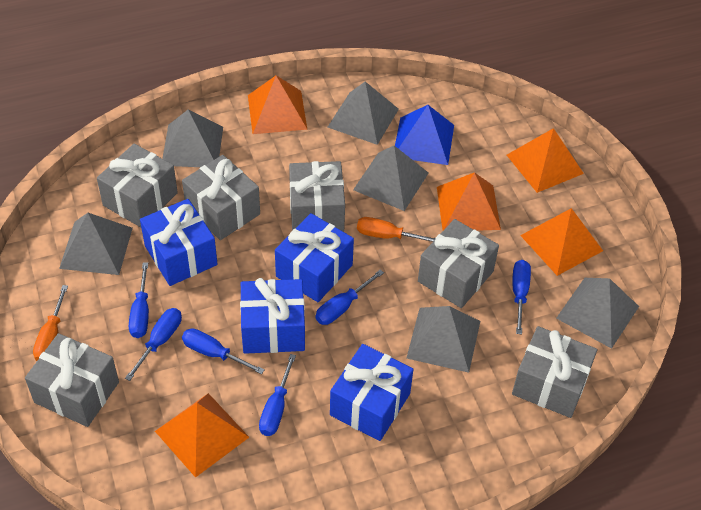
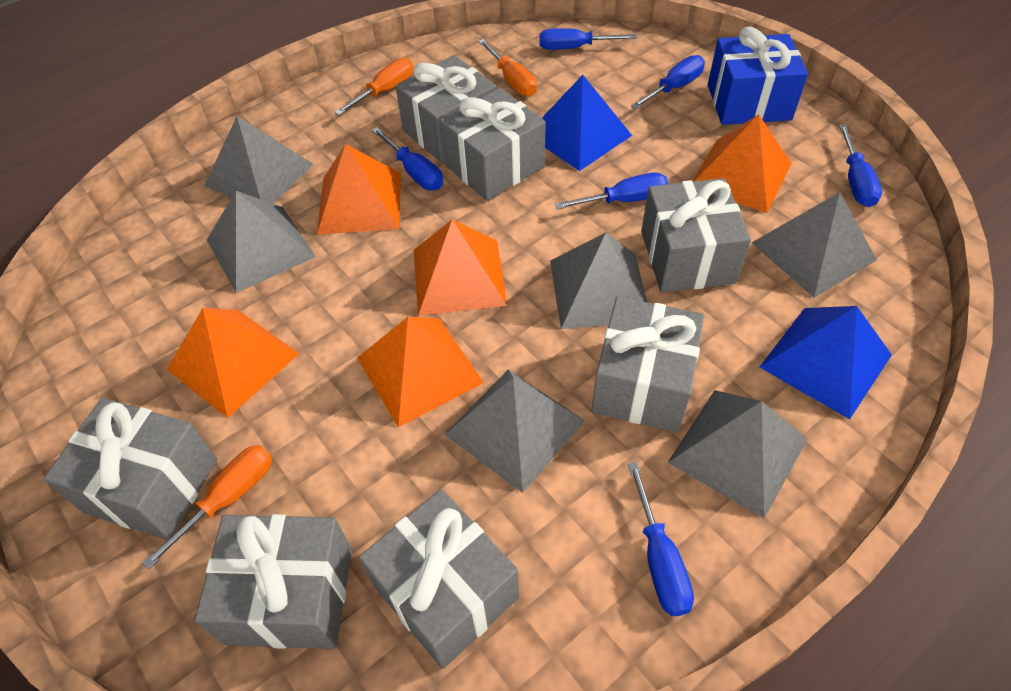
blue gift: 4 -> 1
blue pyramid: 1 -> 2
grey gift: 6 -> 7
orange screwdriver: 2 -> 3

